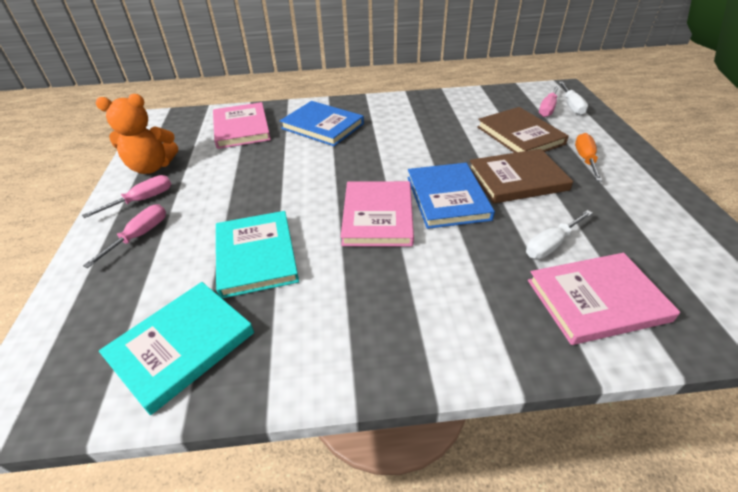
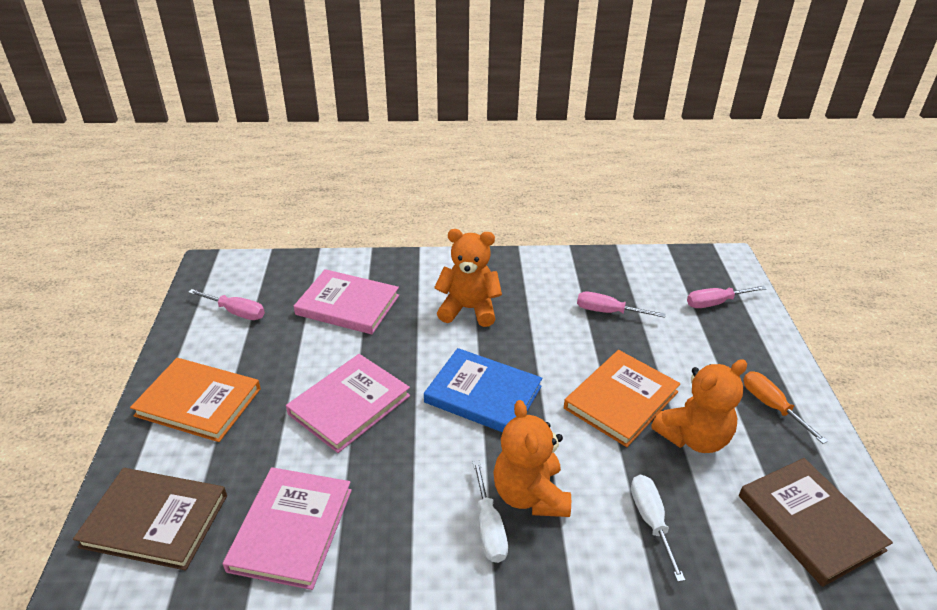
blue book: 2 -> 1
orange book: 0 -> 2
orange teddy bear: 1 -> 3
turquoise book: 2 -> 0

